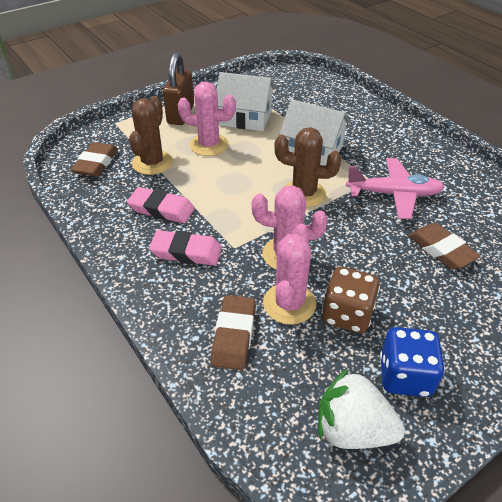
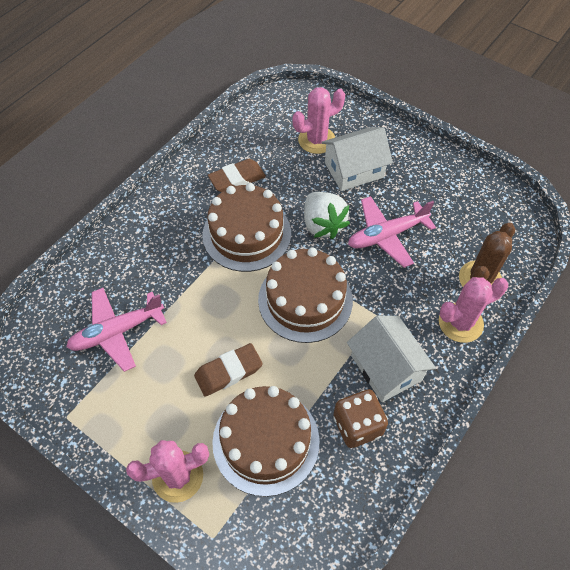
blue dice: 1 -> 0
brown cactus: 2 -> 1
brown cake: 0 -> 3
brown eraser: 3 -> 2
brown padlock: 1 -> 0
pink eraser: 2 -> 0
pink plane: 1 -> 2

